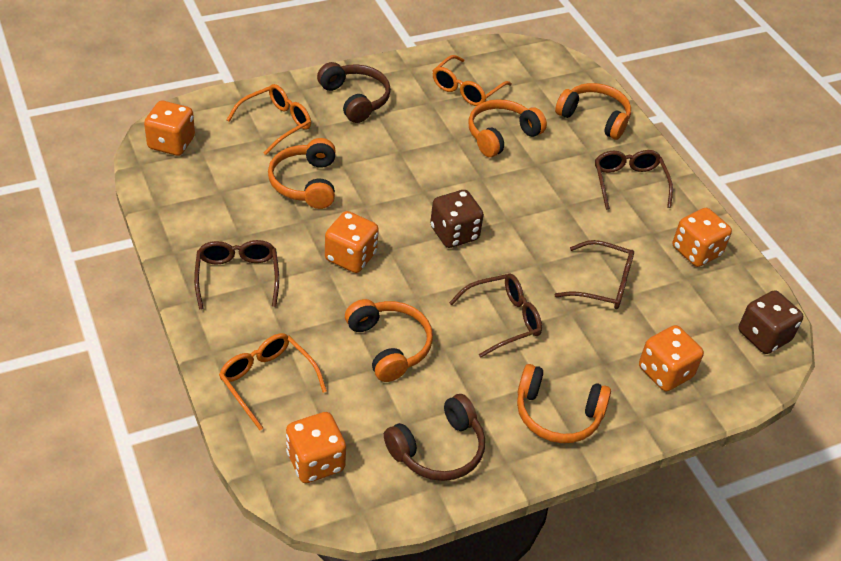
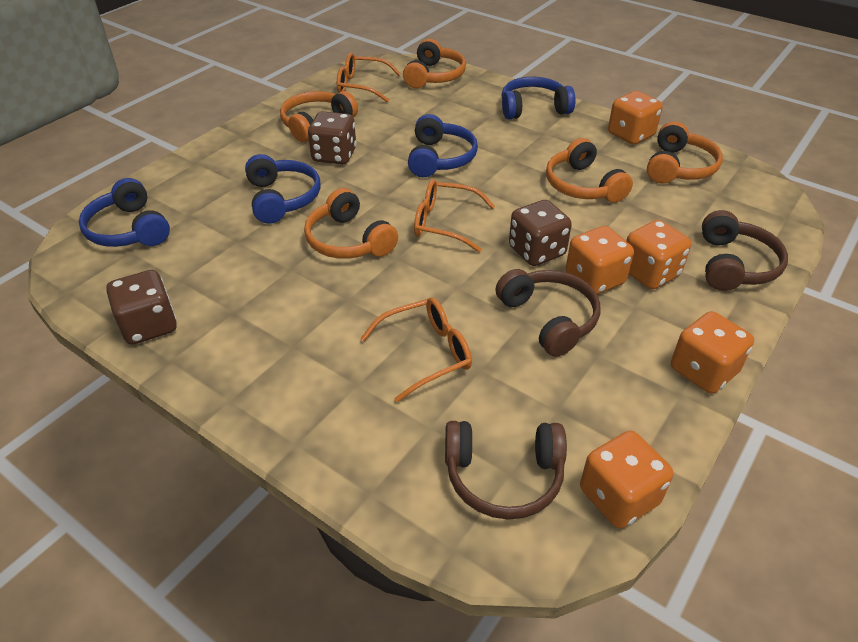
blue headphones: 0 -> 4
brown dice: 2 -> 3
brown glasses: 4 -> 0
brown headphones: 2 -> 3

